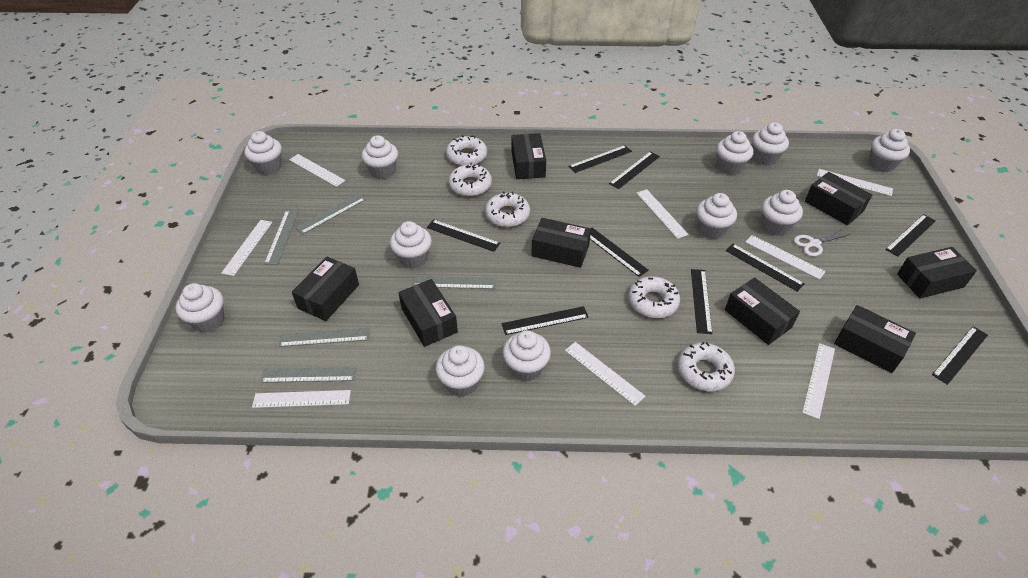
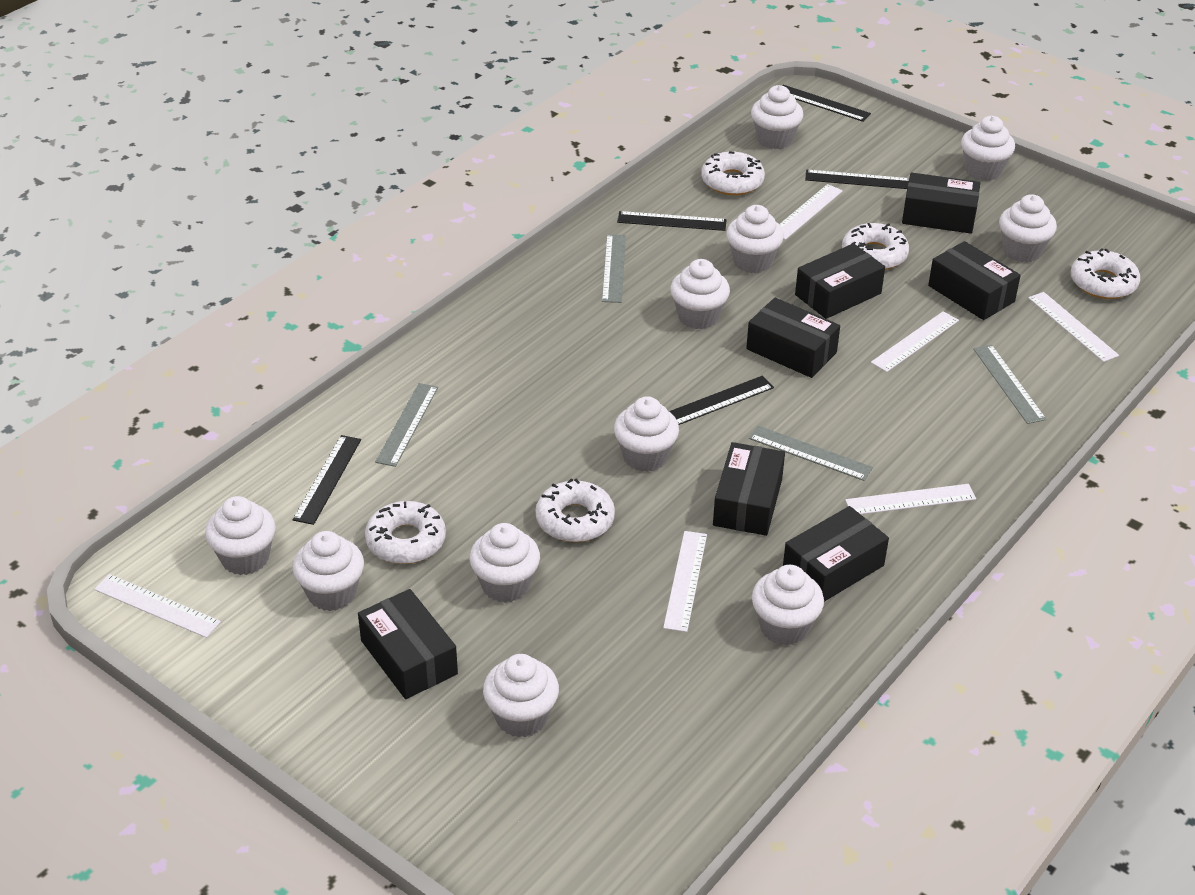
black box: 8 -> 7
black ruler: 9 -> 5
grey ruler: 5 -> 4
white ruler: 8 -> 6
white scissors: 1 -> 0

